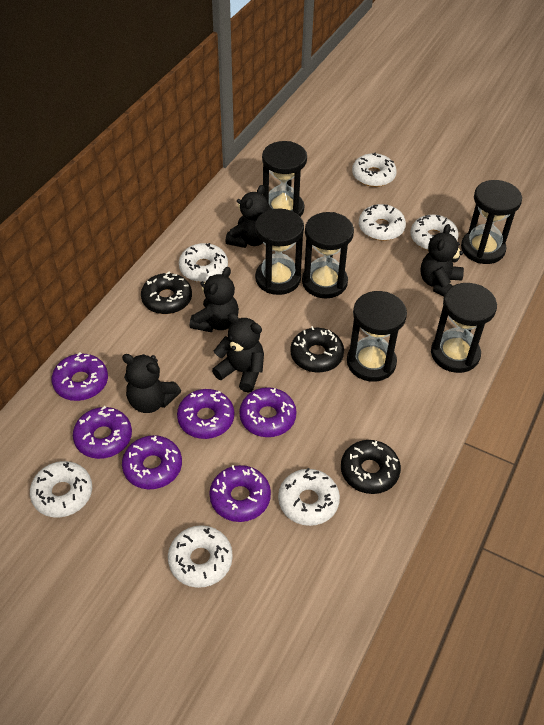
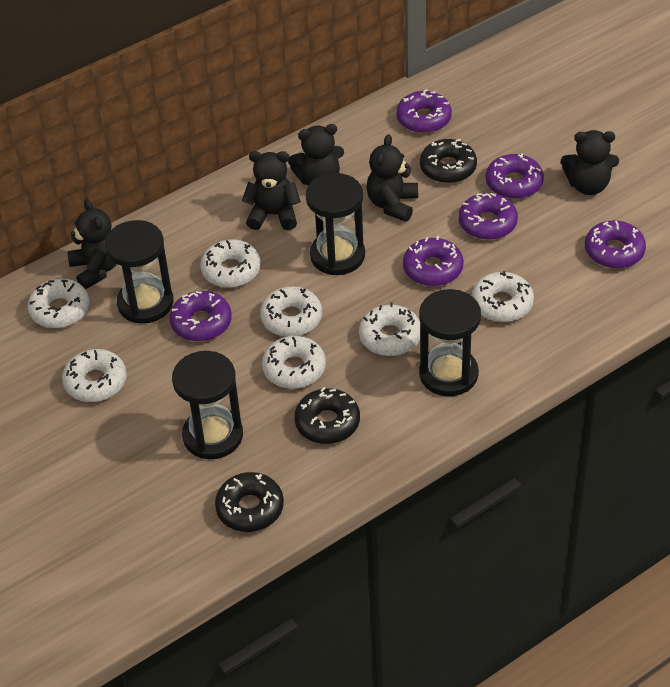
black hourglass: 6 -> 4

